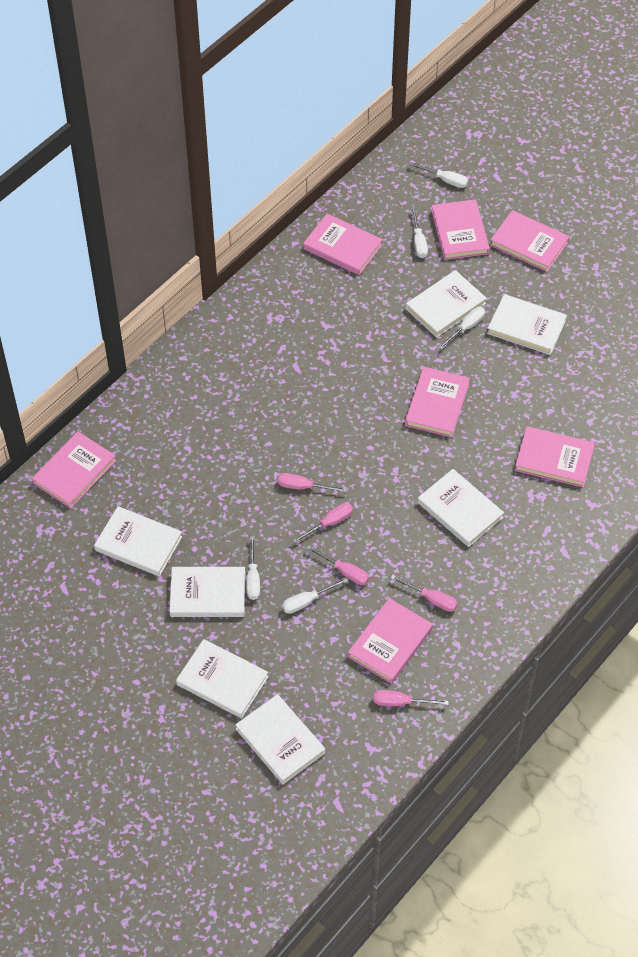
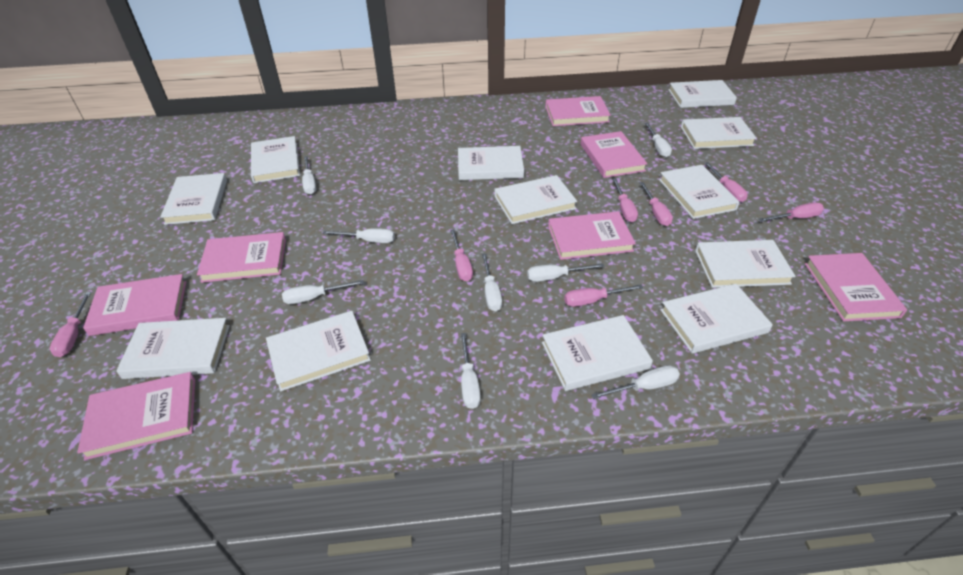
pink screwdriver: 5 -> 7
white book: 7 -> 12
white screwdriver: 5 -> 8

